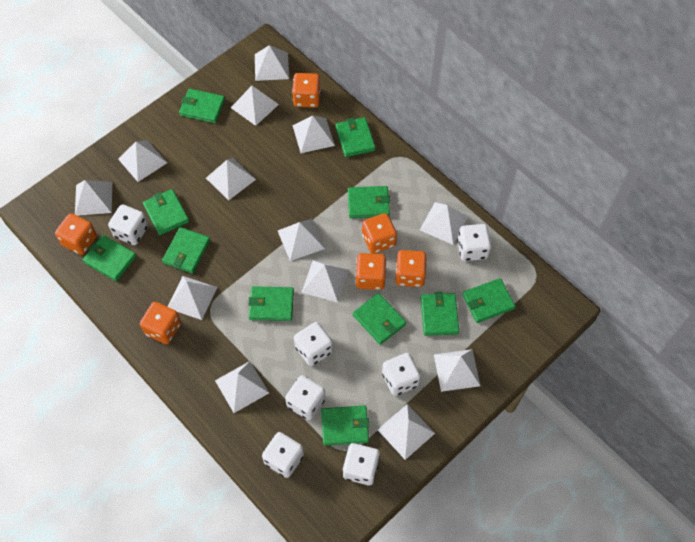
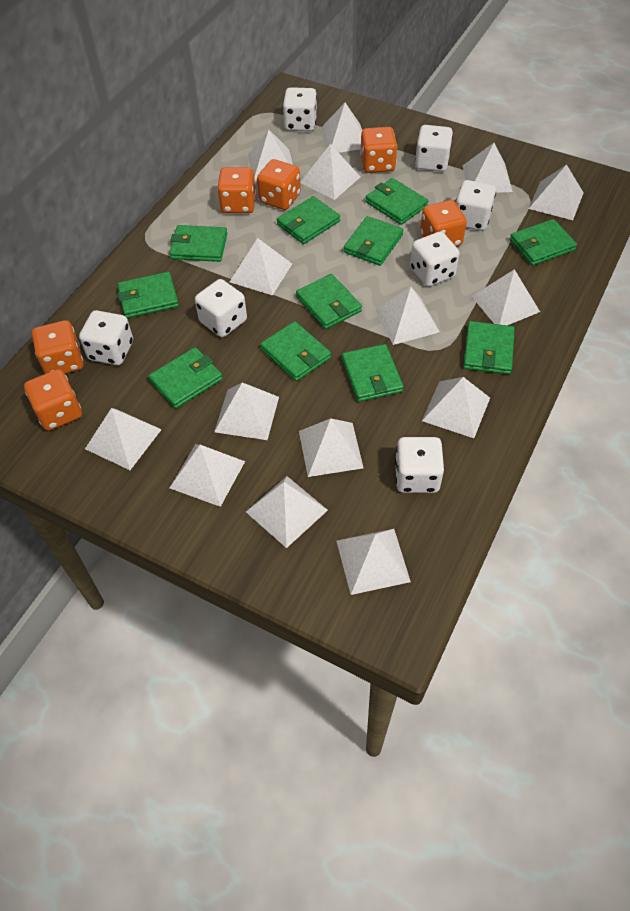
white pyramid: 13 -> 15

